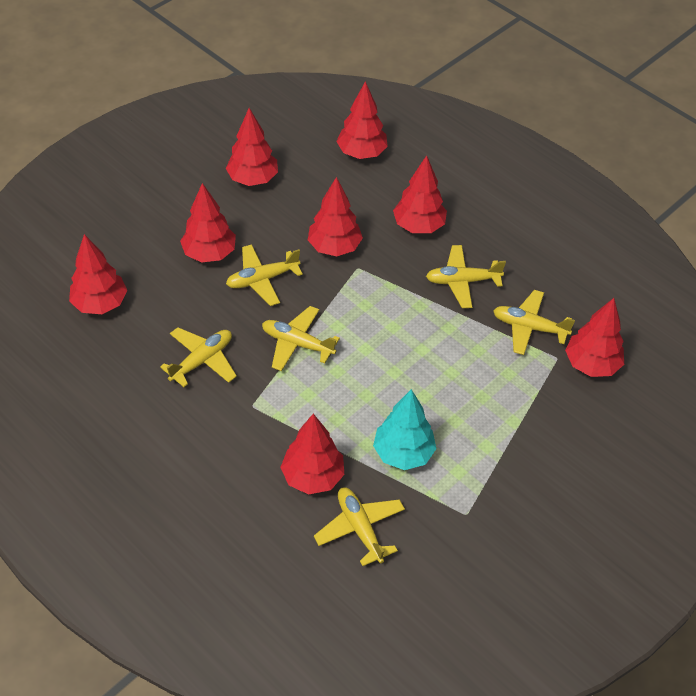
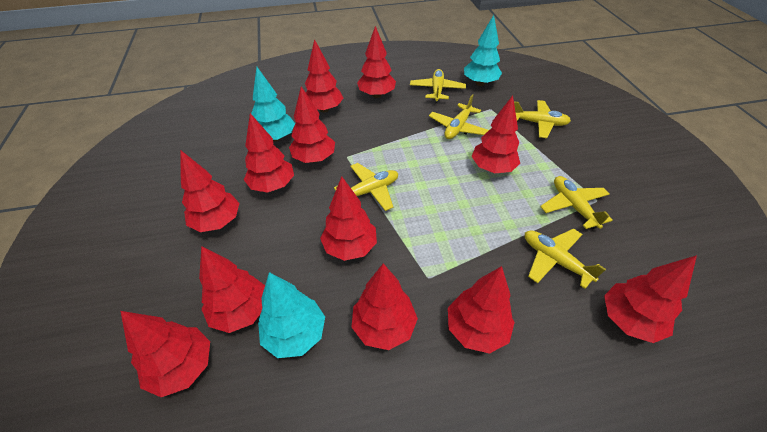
red tree: 8 -> 12
turquoise tree: 1 -> 3

